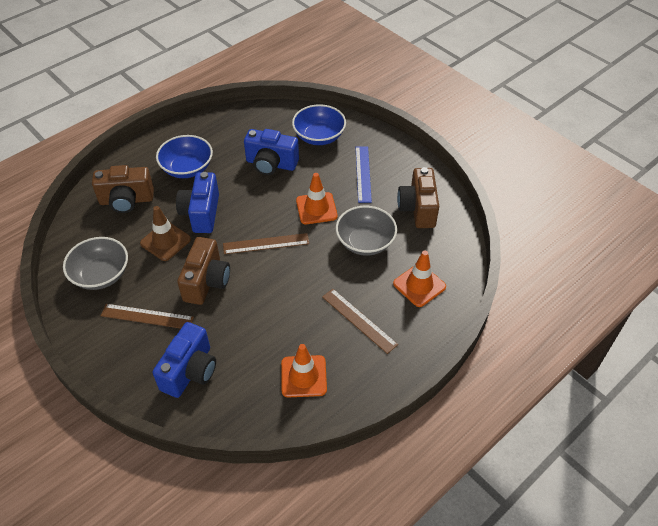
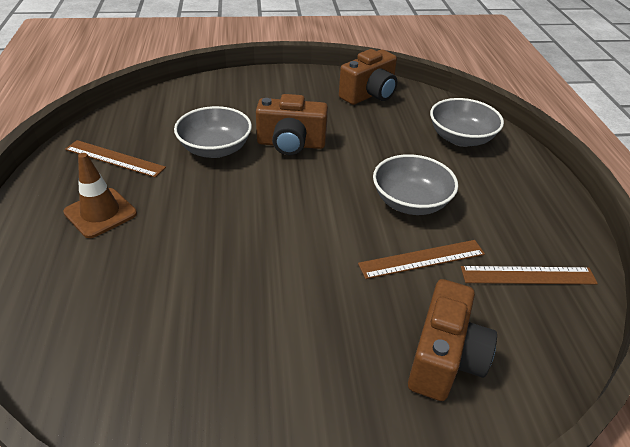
blue bowl: 2 -> 0
blue camera: 3 -> 0
blue ruler: 1 -> 0
grey bowl: 2 -> 3
orange traffic cone: 3 -> 0

